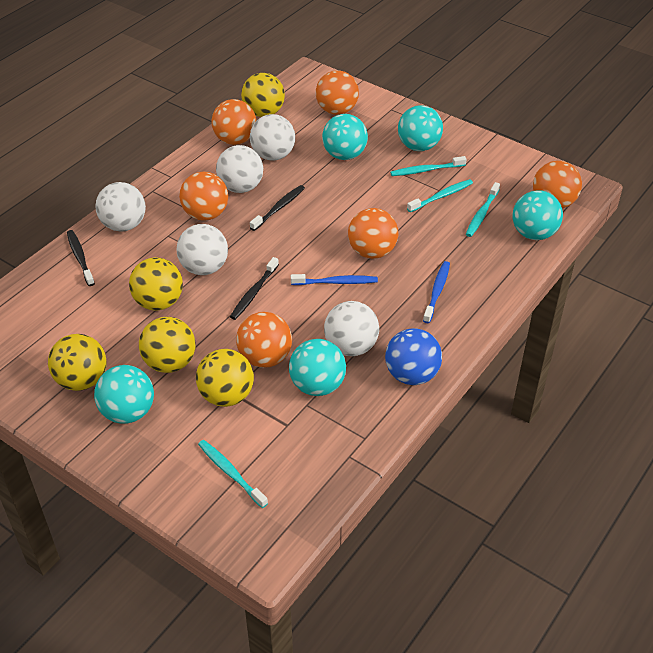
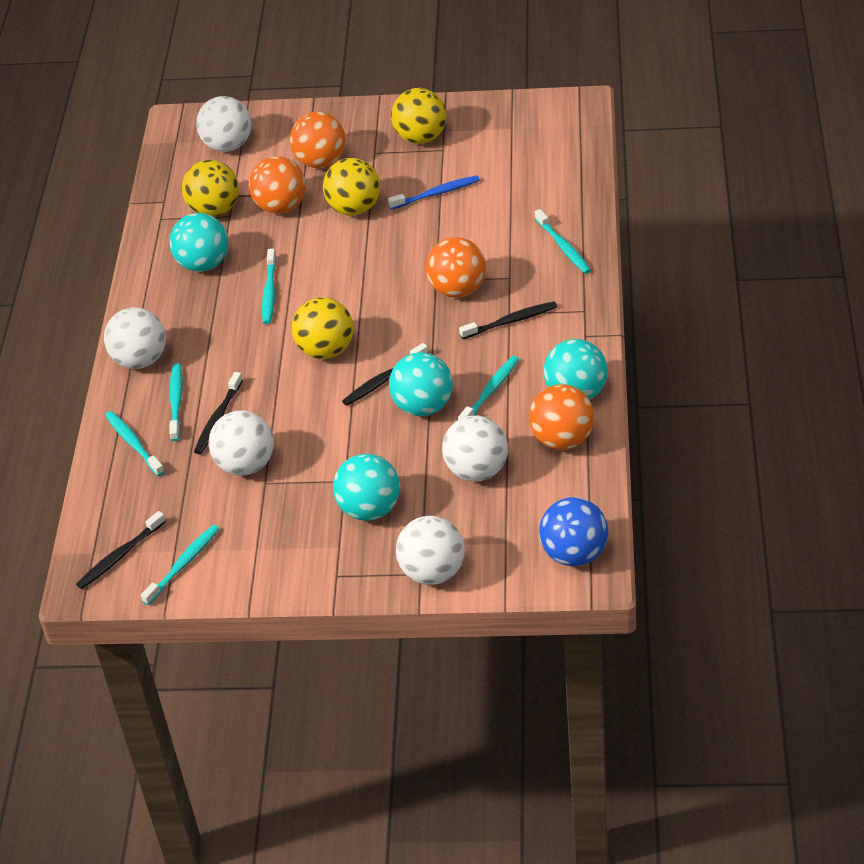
black toothbrush: 3 -> 4
blue toothbrush: 2 -> 1
orange ball: 6 -> 4
turquoise ball: 5 -> 4
turquoise toothbrush: 4 -> 6
yellow ball: 5 -> 4

